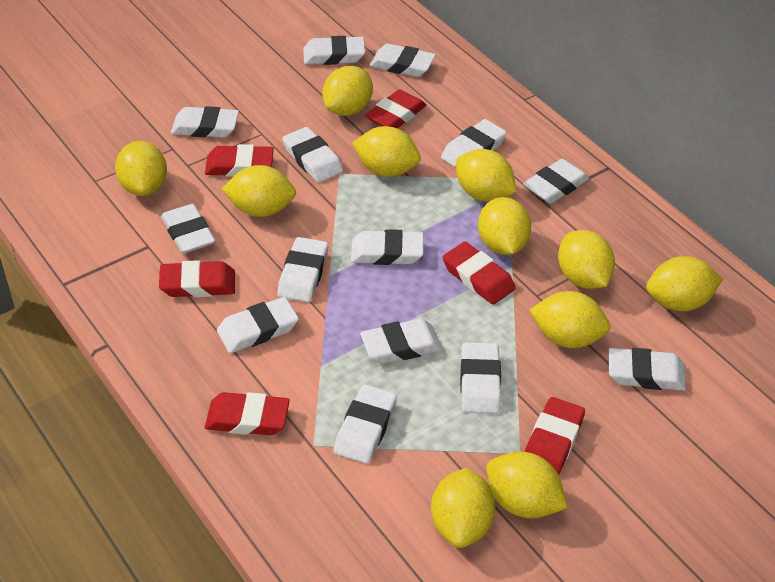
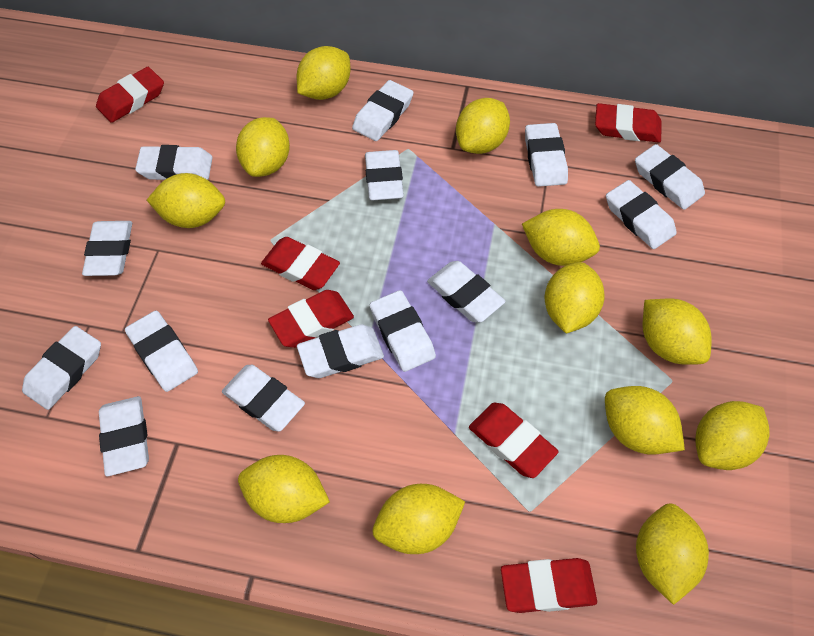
yellow lemon: 11 -> 12

